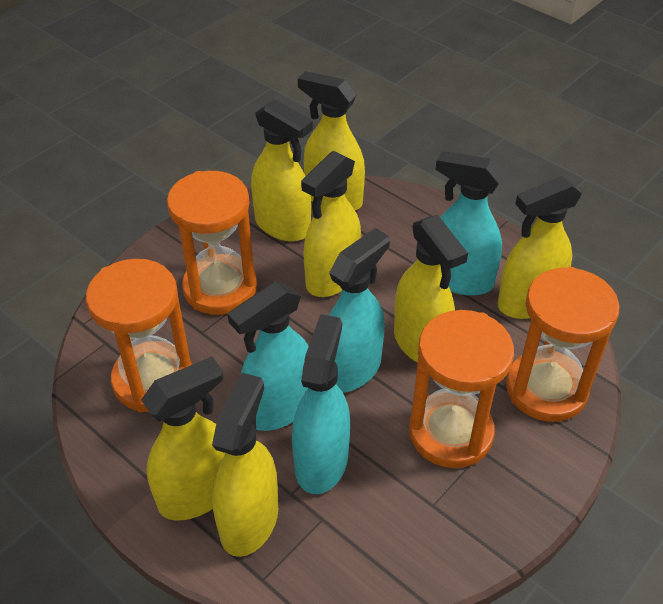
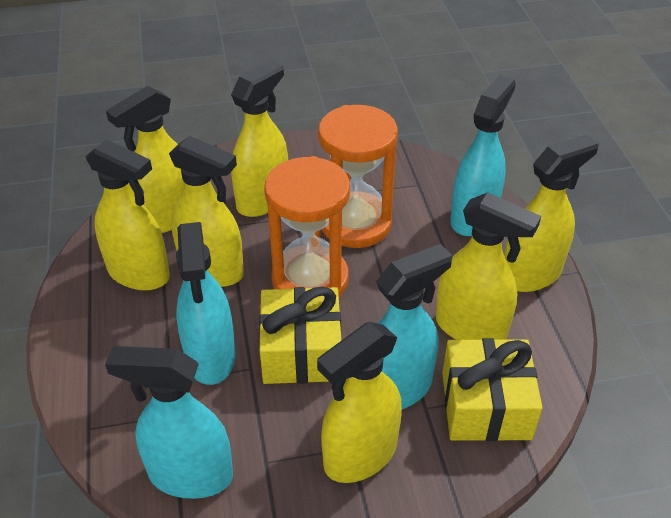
orange hourglass: 4 -> 2
yellow gift: 0 -> 2

